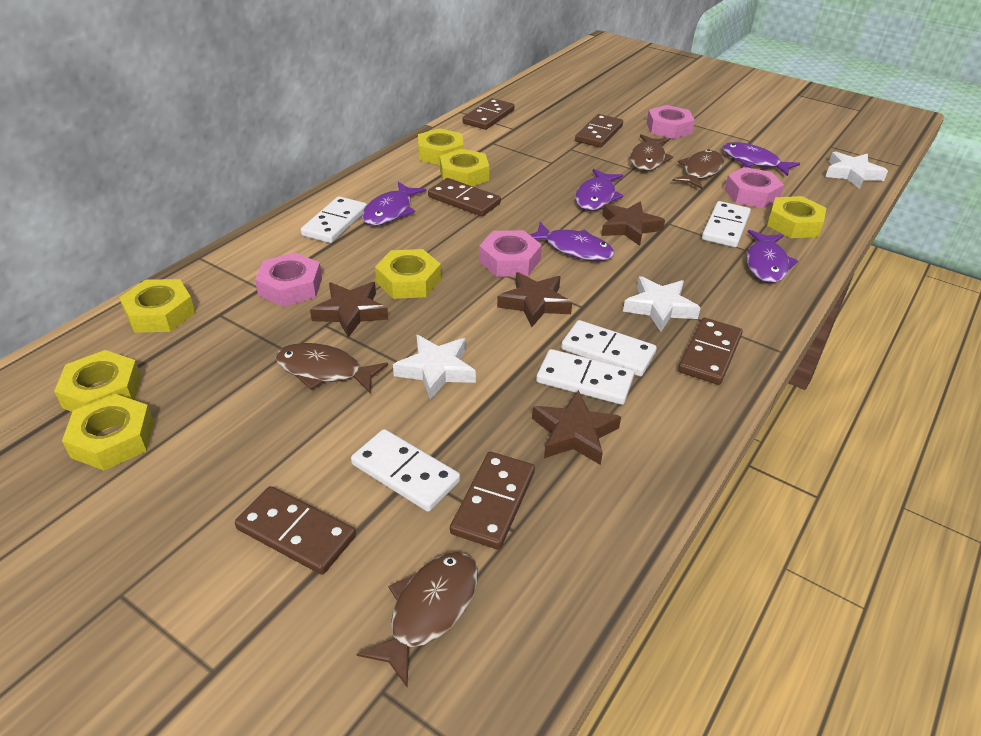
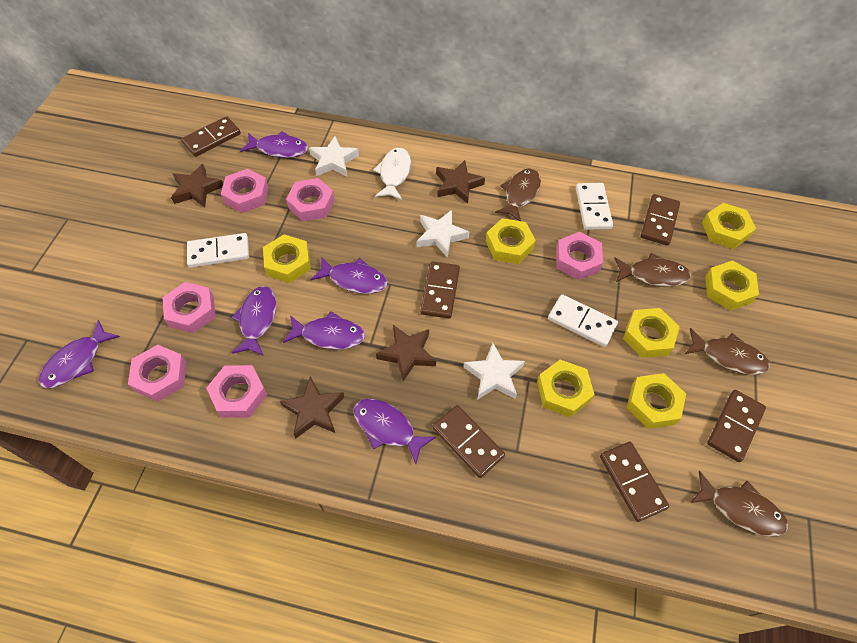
pink nut: 4 -> 6
purple fish: 5 -> 6
white domino: 5 -> 3
white fish: 0 -> 1

